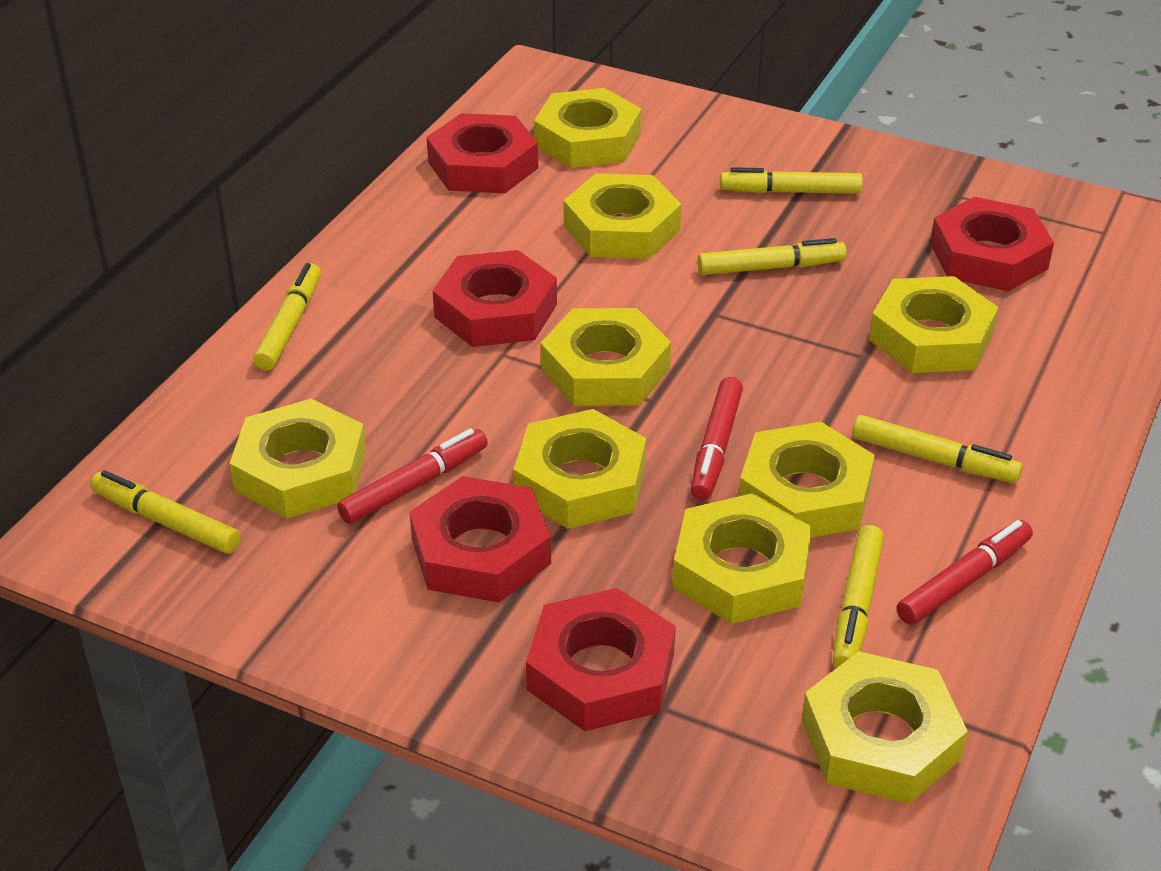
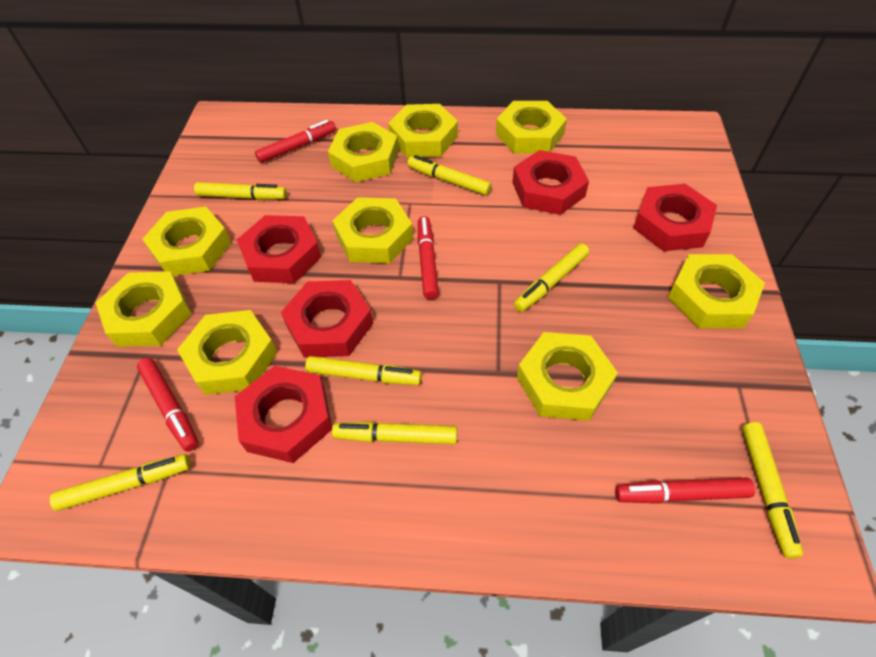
red marker: 3 -> 4
yellow marker: 6 -> 7

